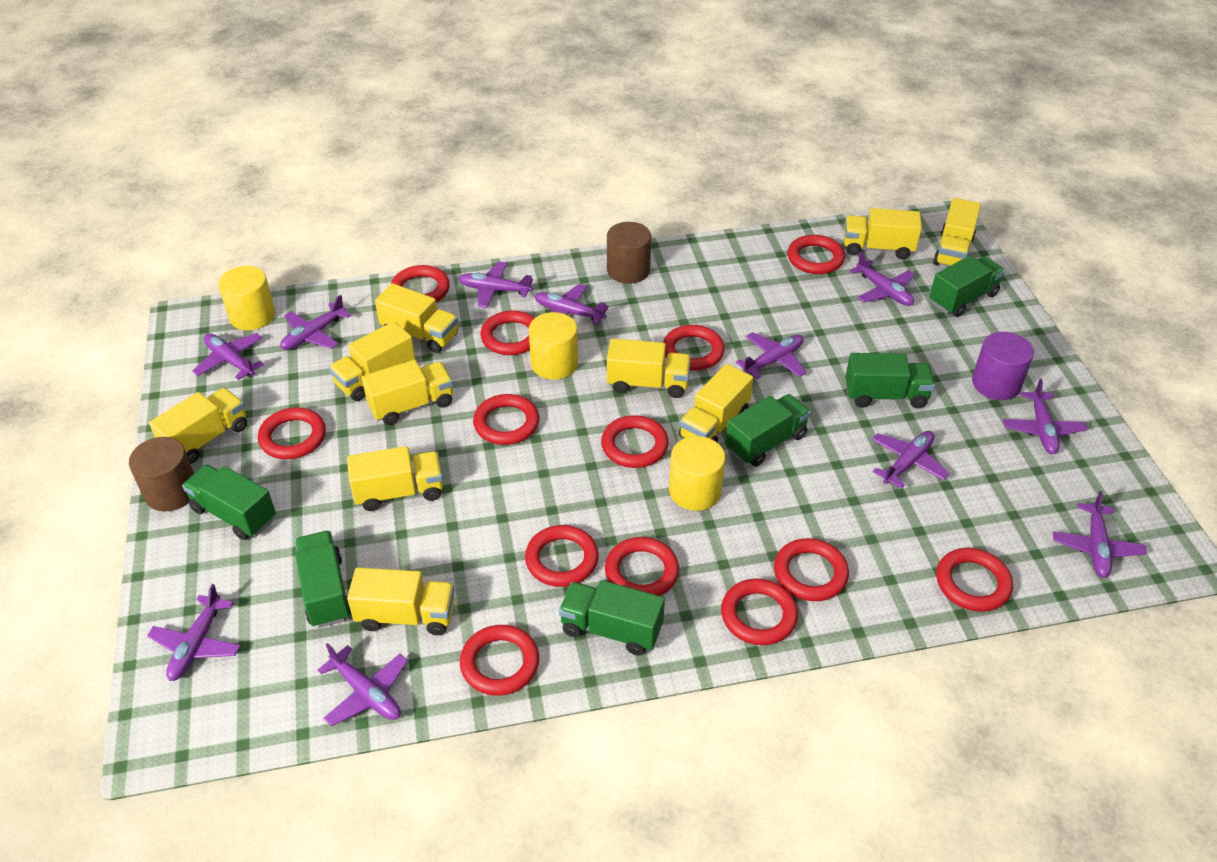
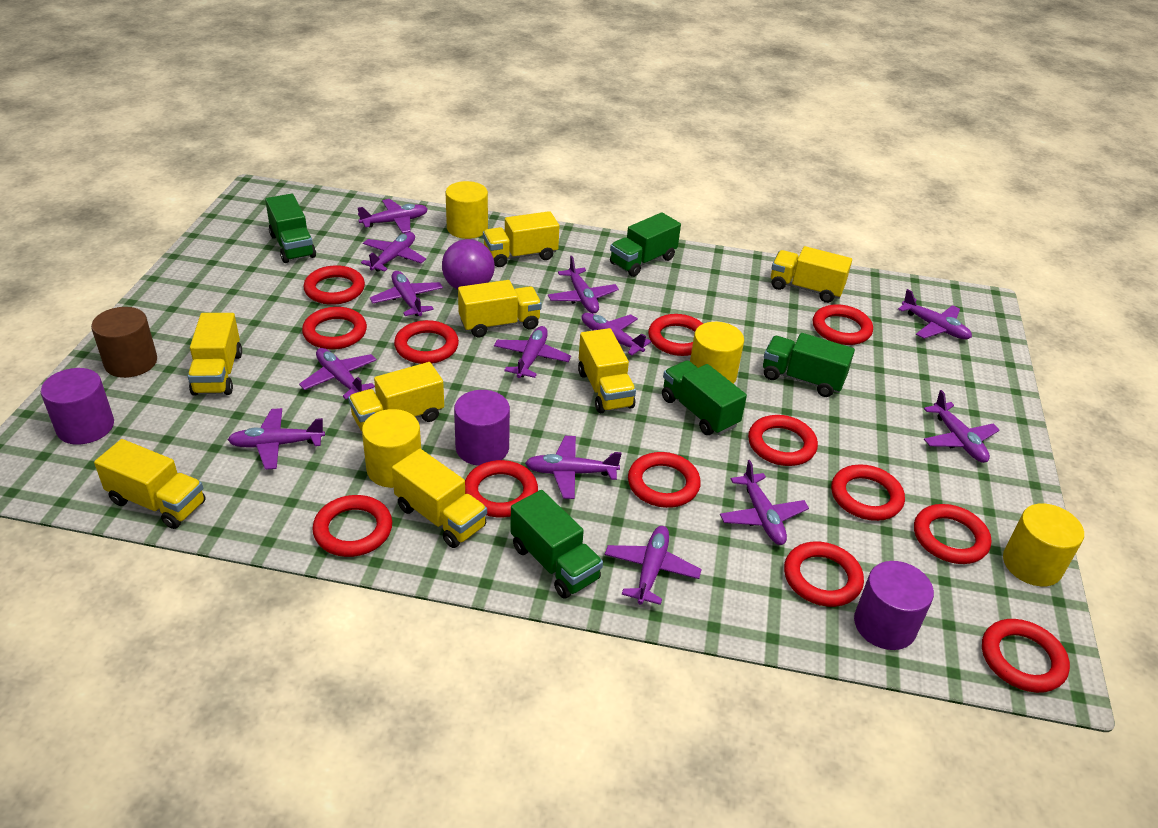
brown cylinder: 2 -> 1
green truck: 6 -> 5
purple ball: 0 -> 1
purple cylinder: 1 -> 3
purple plane: 11 -> 13
yellow cylinder: 3 -> 4
yellow truck: 10 -> 8

